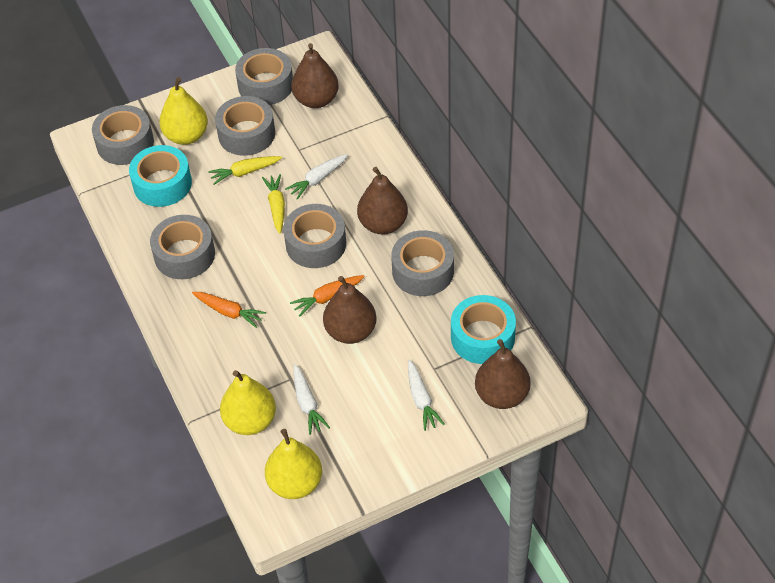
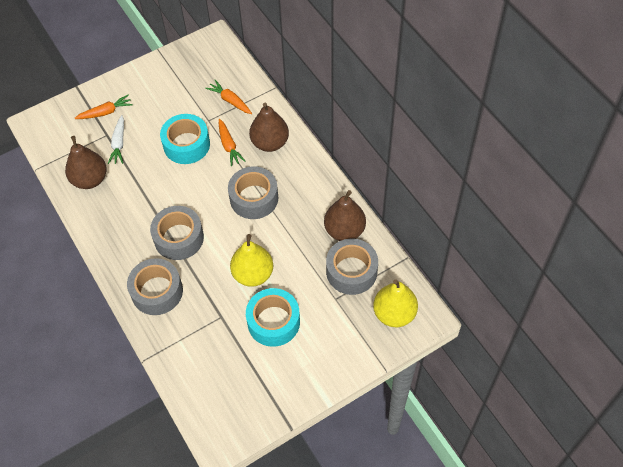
brown pear: 4 -> 3
grey tape: 6 -> 4
orange carrot: 2 -> 3
white carrot: 3 -> 1
yellow carrot: 2 -> 0
yellow pear: 3 -> 2

